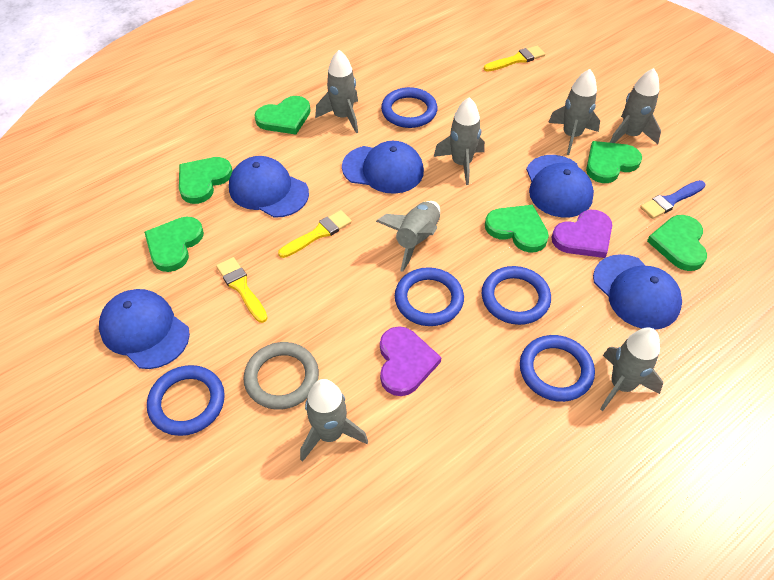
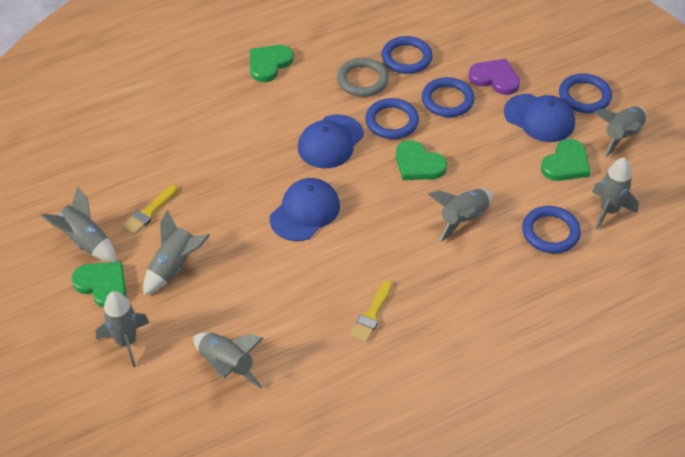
blue brush: 1 -> 0
blue cap: 5 -> 3
green heart: 6 -> 4
purple heart: 2 -> 1
yellow brush: 3 -> 2

